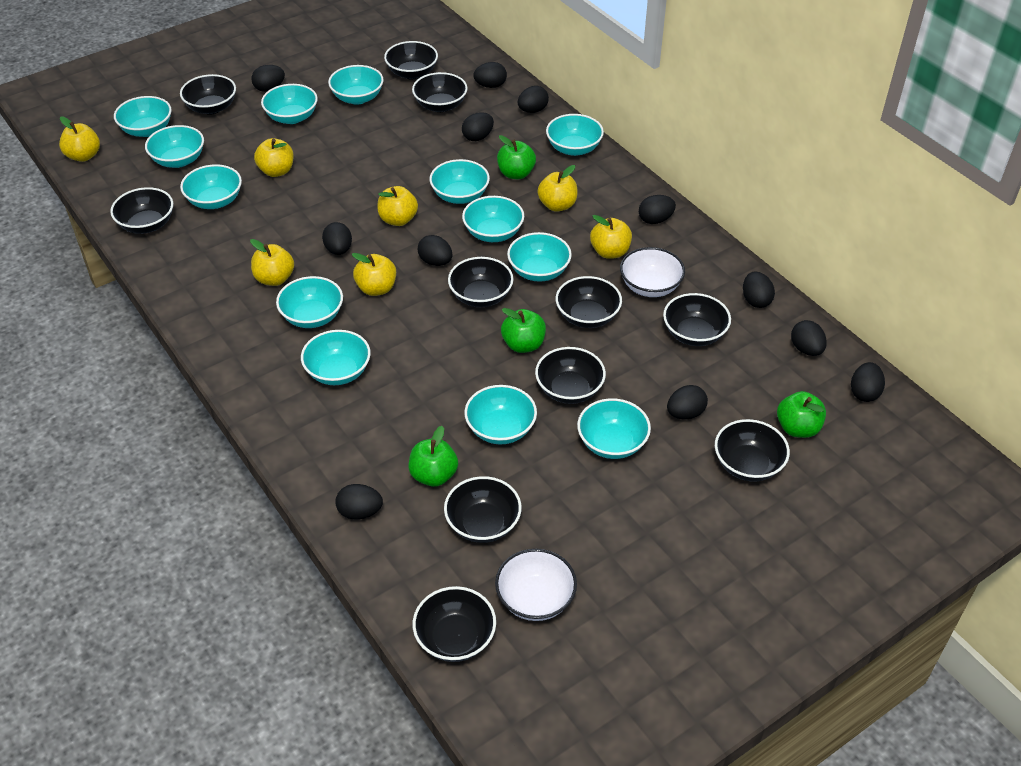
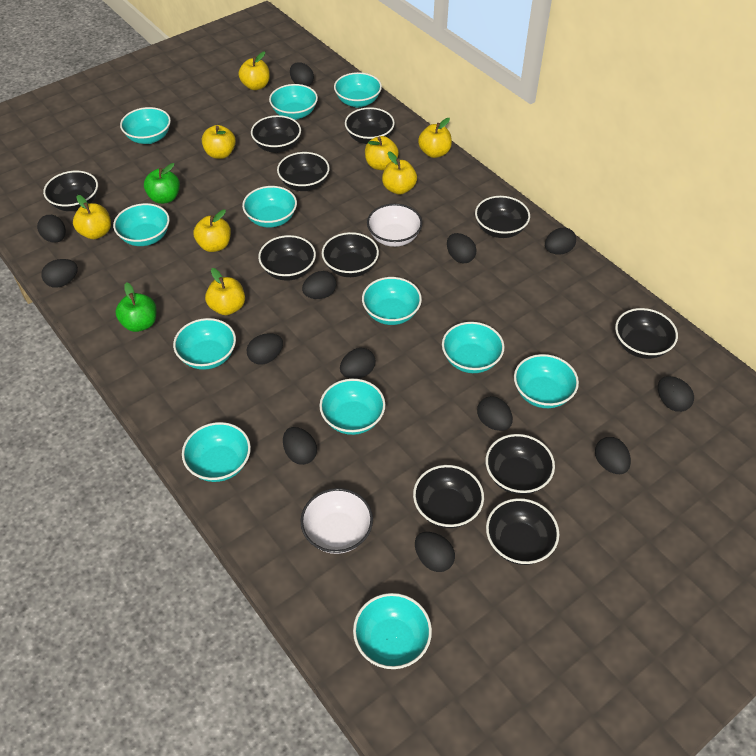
black egg: 12 -> 13
green apple: 4 -> 2
turquoise bowl: 13 -> 12
yellow apple: 7 -> 8

